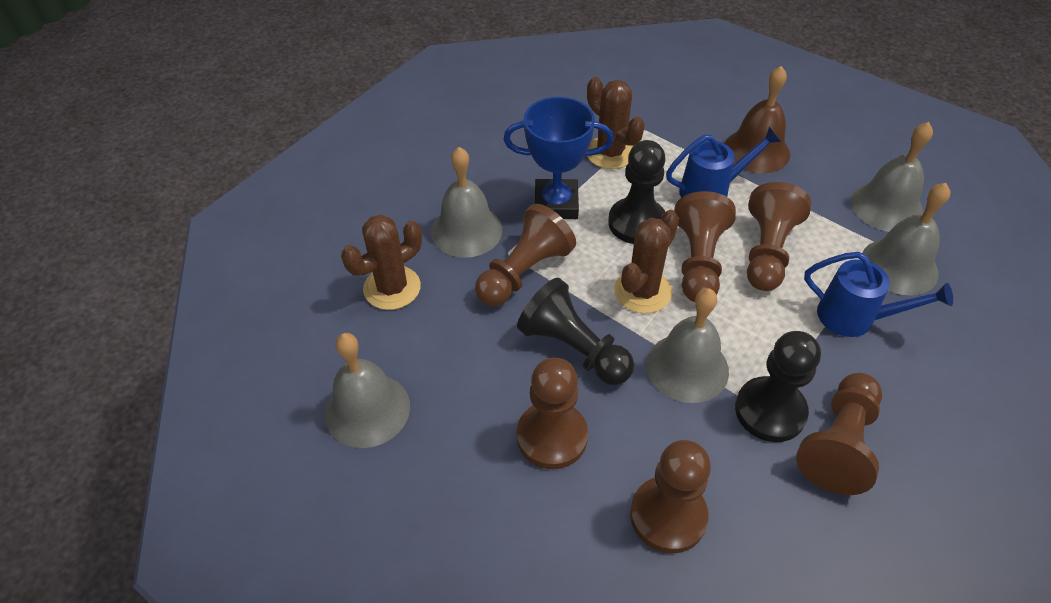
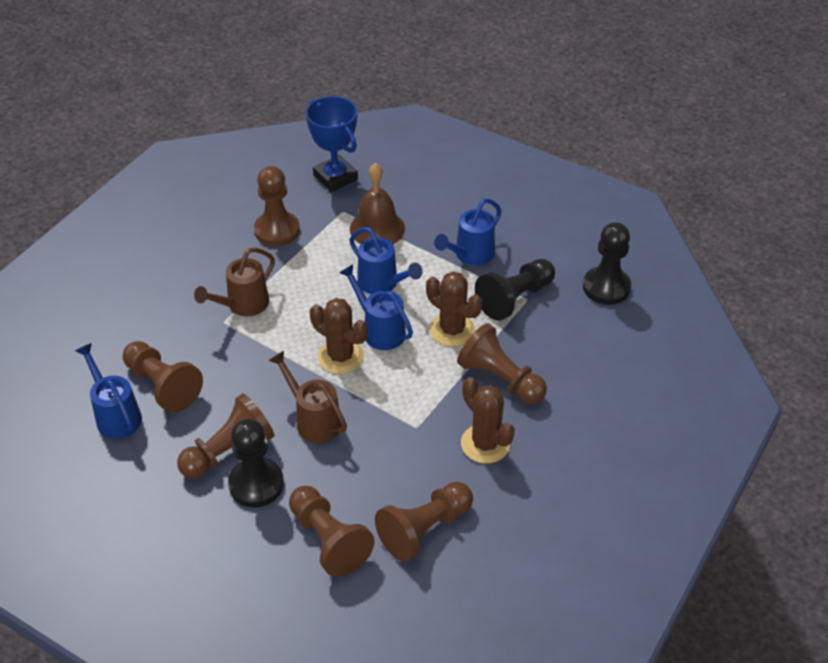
blue watering can: 2 -> 4
brown watering can: 0 -> 2
grey bell: 5 -> 0

